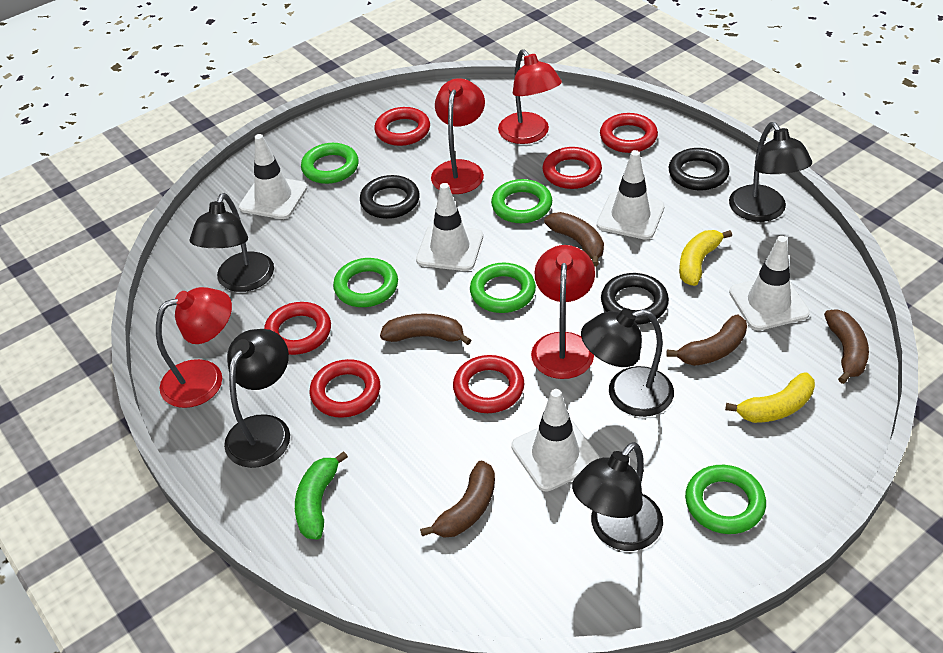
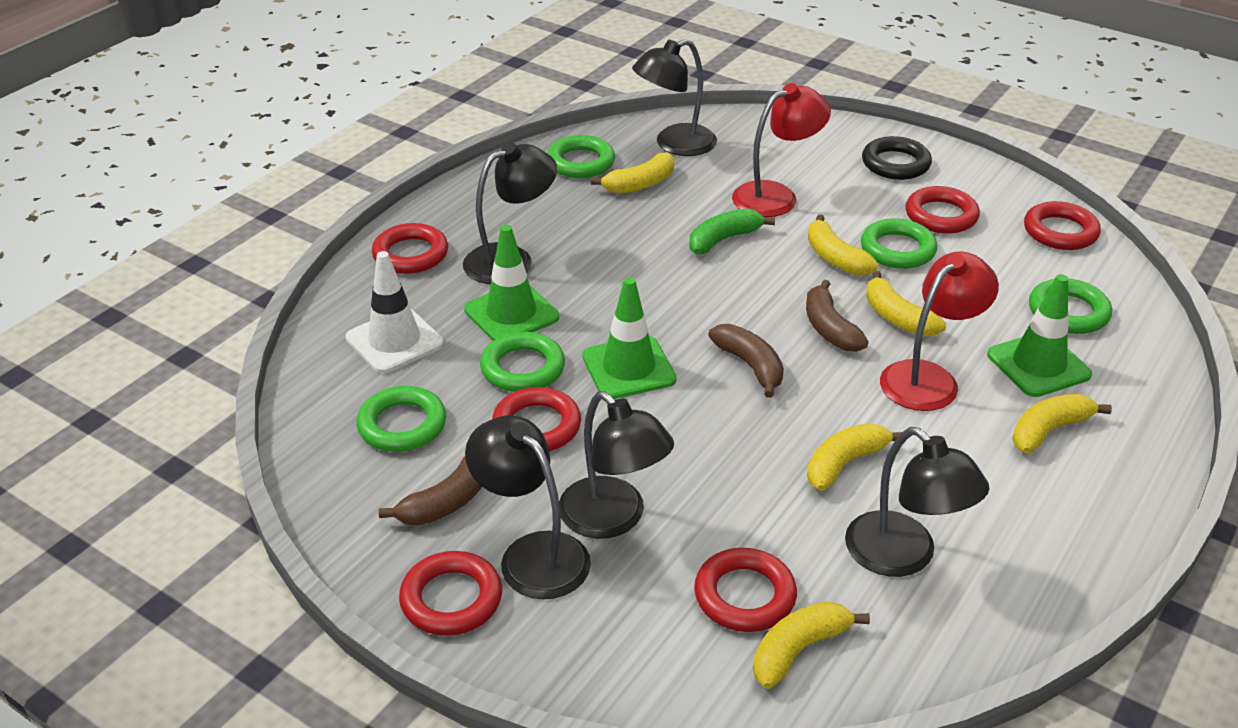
black ring: 3 -> 1
brown banana: 5 -> 3
green traffic cone: 0 -> 3
red lamp: 4 -> 2
white traffic cone: 5 -> 1
yellow banana: 2 -> 6

